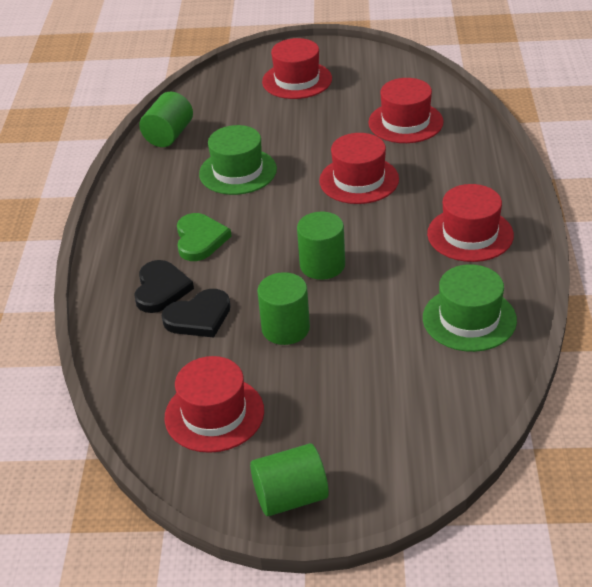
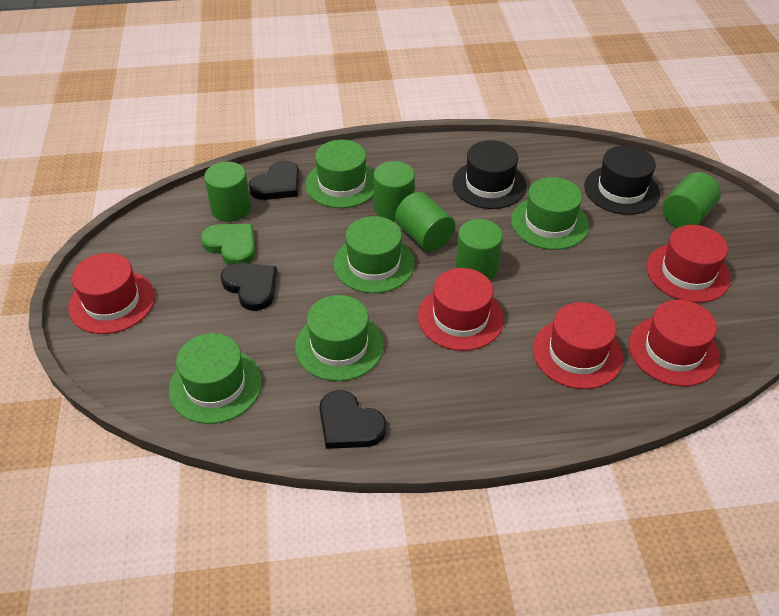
black hat: 0 -> 2
black heart: 2 -> 3
green cylinder: 4 -> 5
green hat: 2 -> 5

